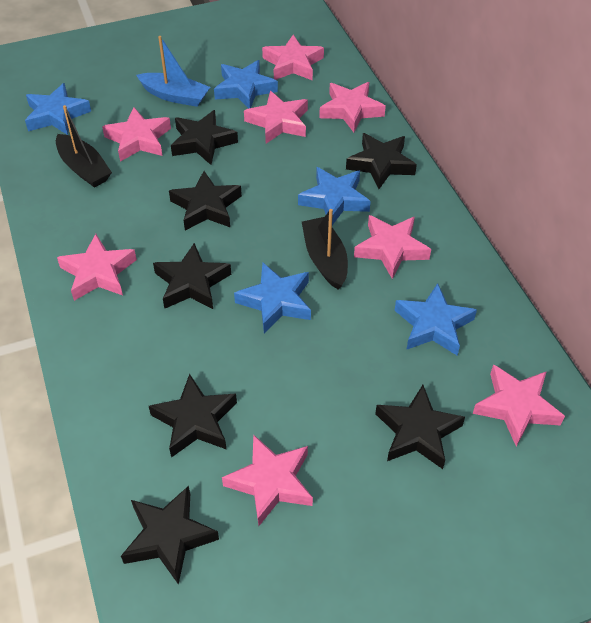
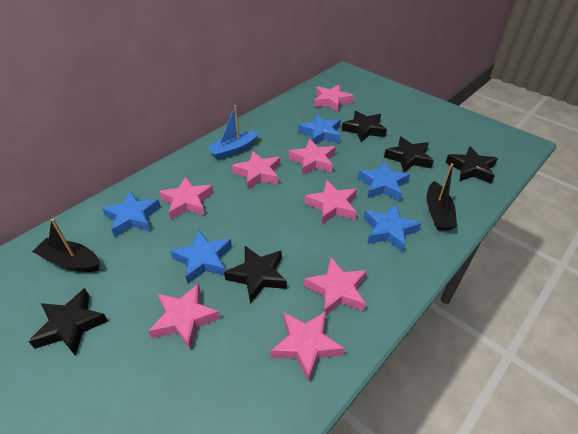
black star: 7 -> 5

